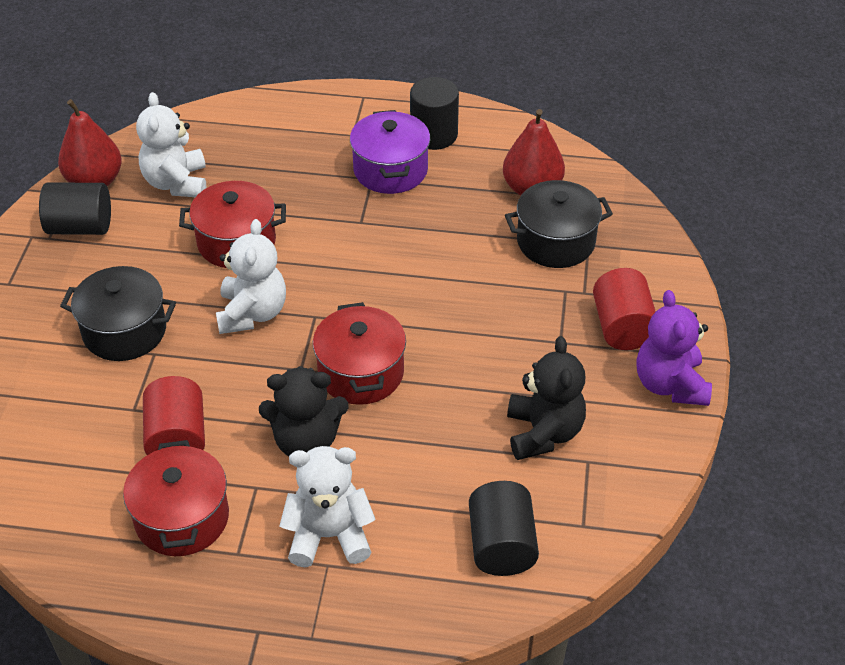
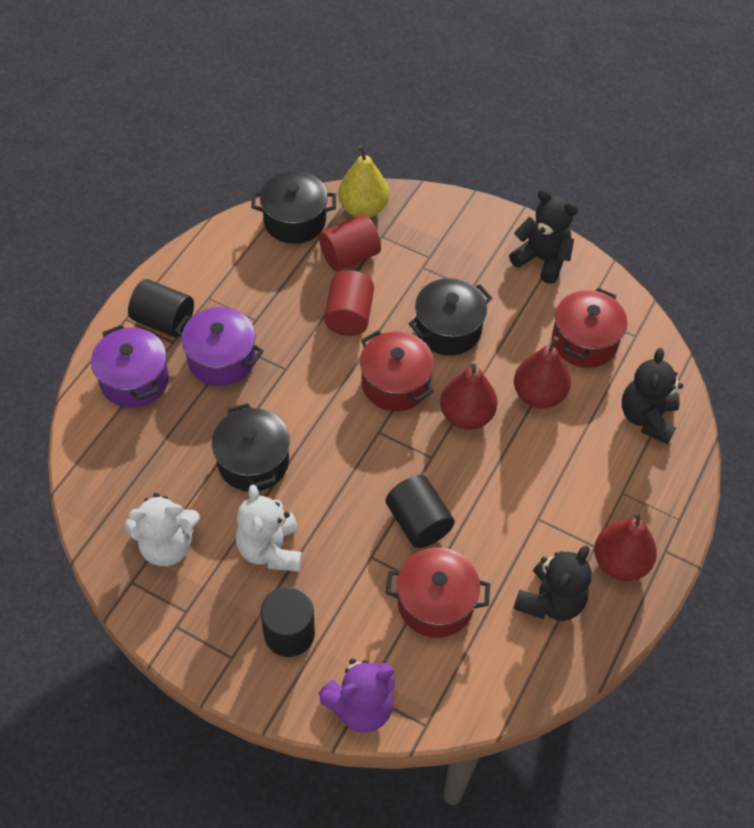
black pot: 2 -> 3
black teddy bear: 2 -> 3
purple pot: 1 -> 2
red pear: 2 -> 3
white teddy bear: 3 -> 2
yellow pear: 0 -> 1

